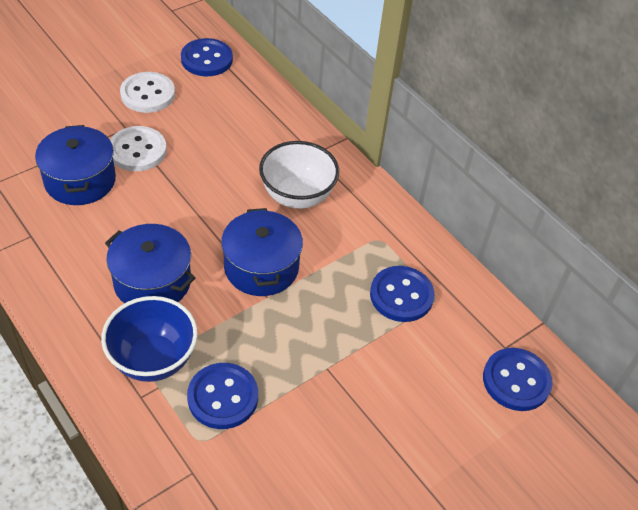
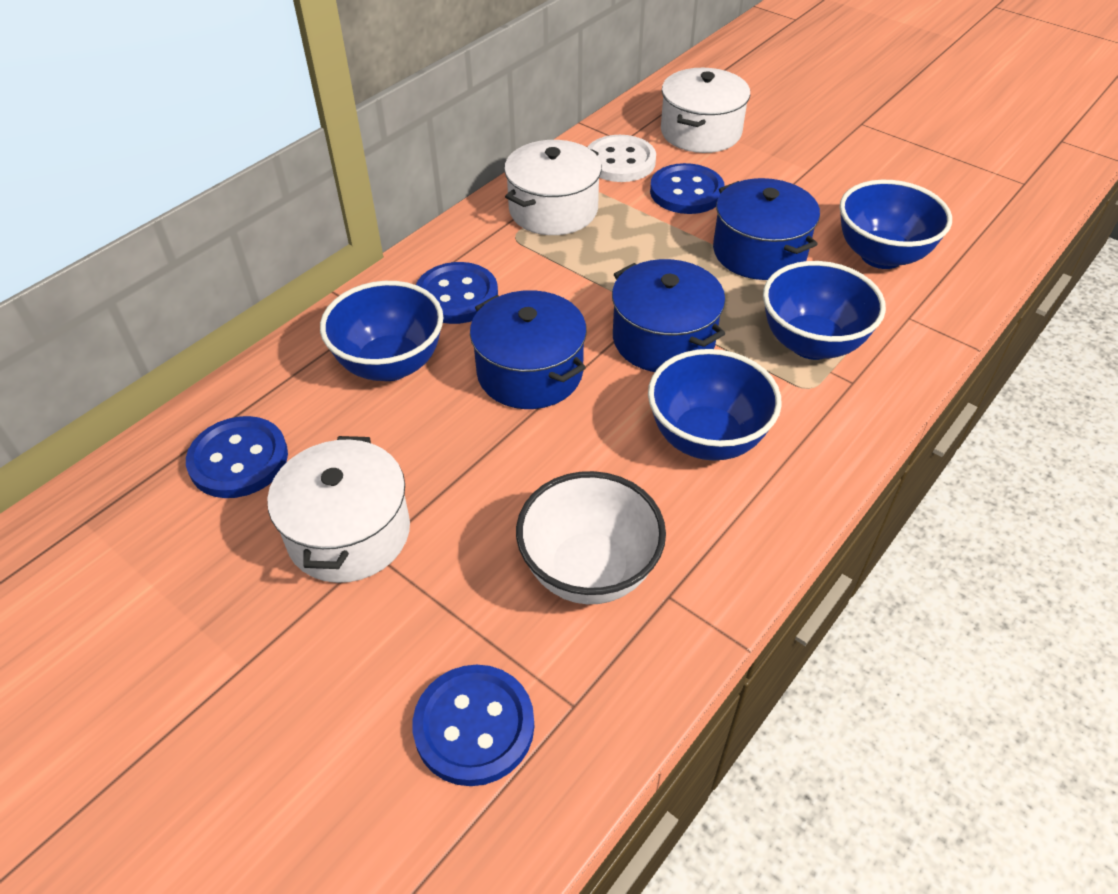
blue bowl: 1 -> 4
white button: 2 -> 1
white pot: 0 -> 3

